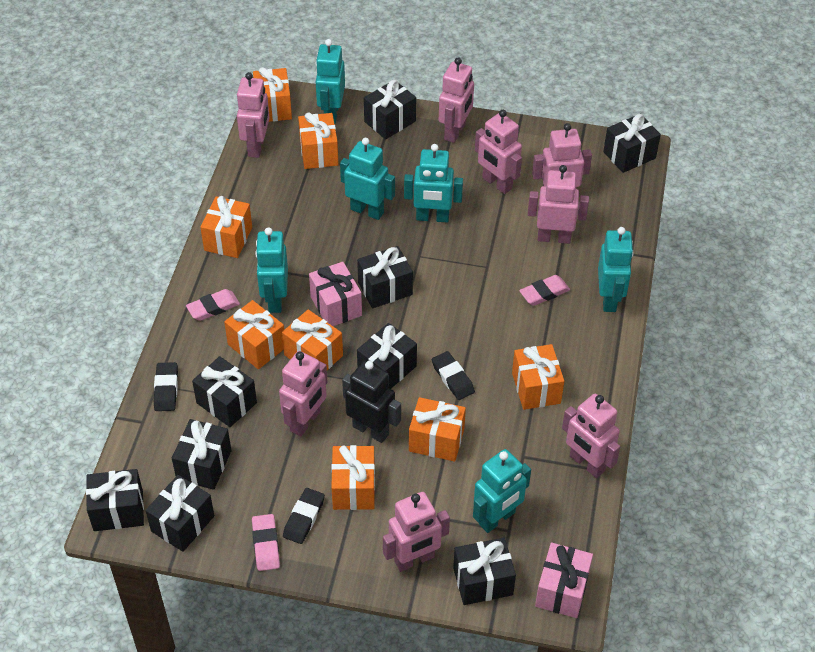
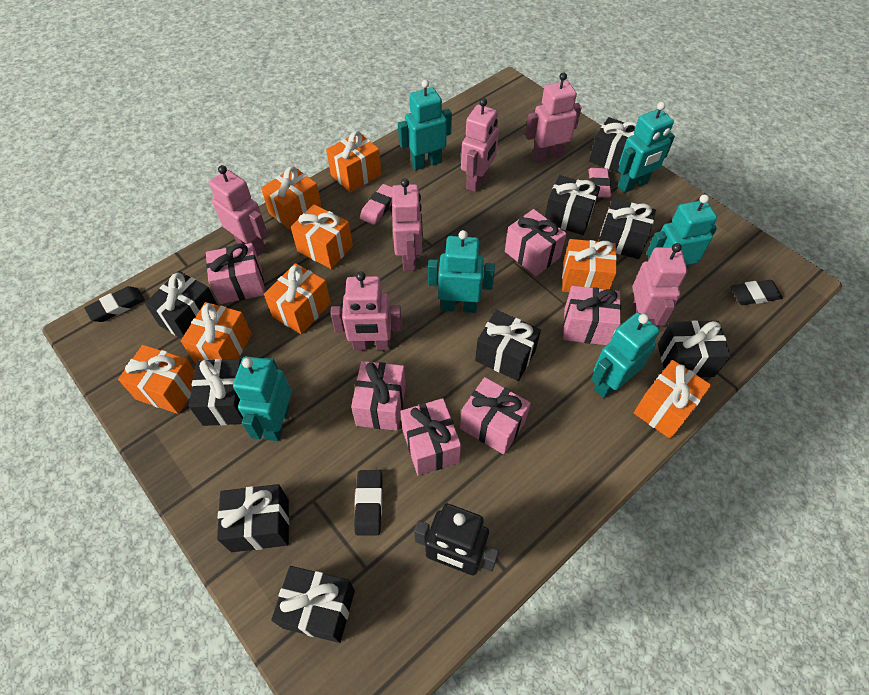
pink eraser: 3 -> 2
pink gift: 2 -> 6
pink robot: 8 -> 6

